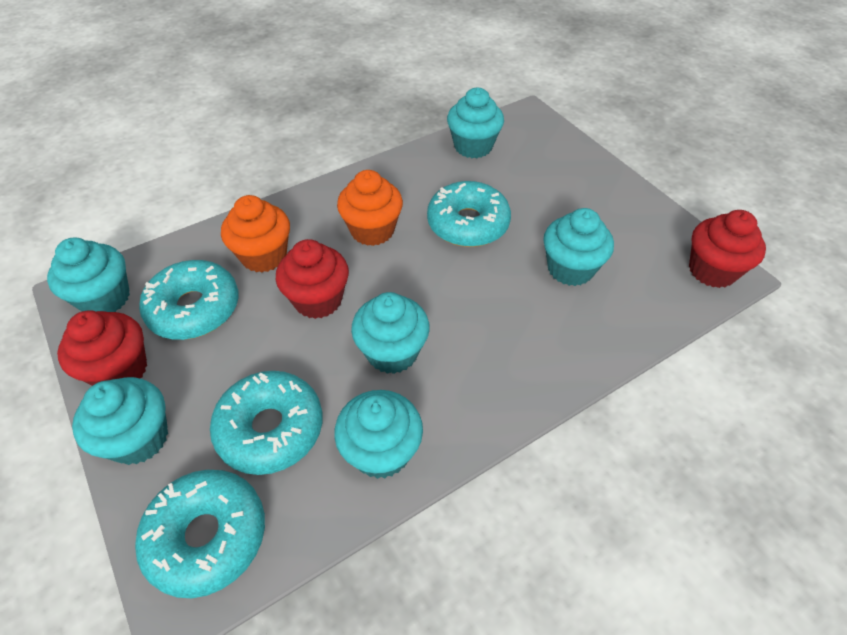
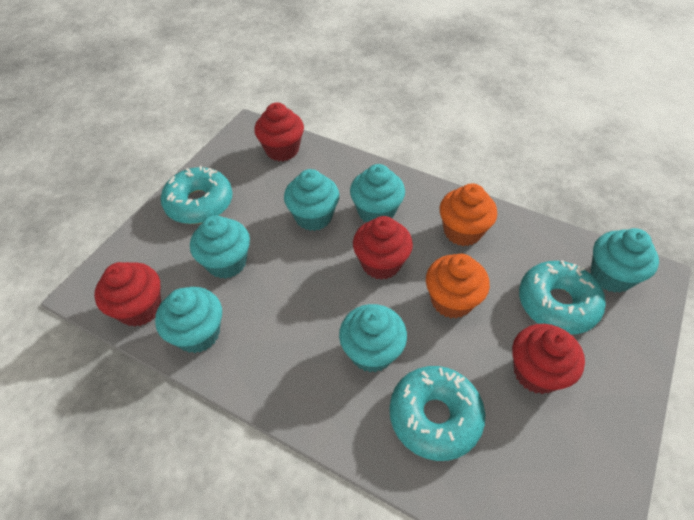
red cupcake: 3 -> 4
turquoise donut: 4 -> 3

